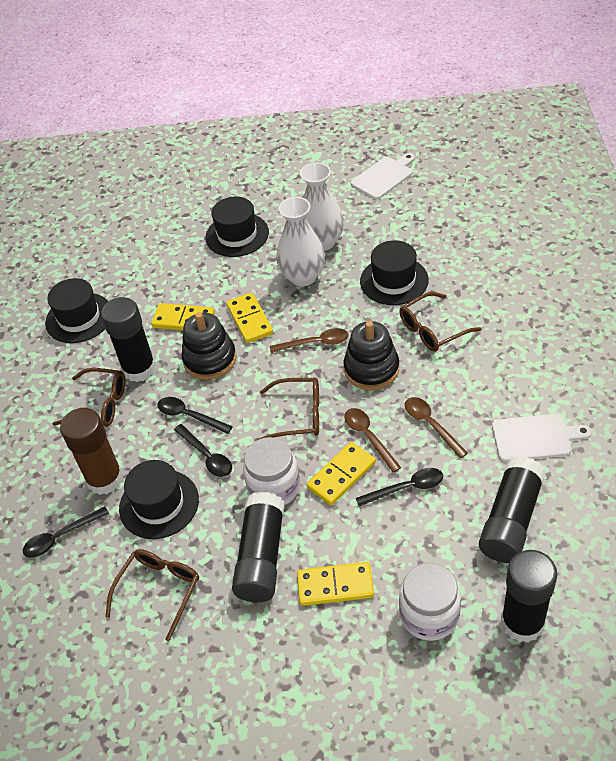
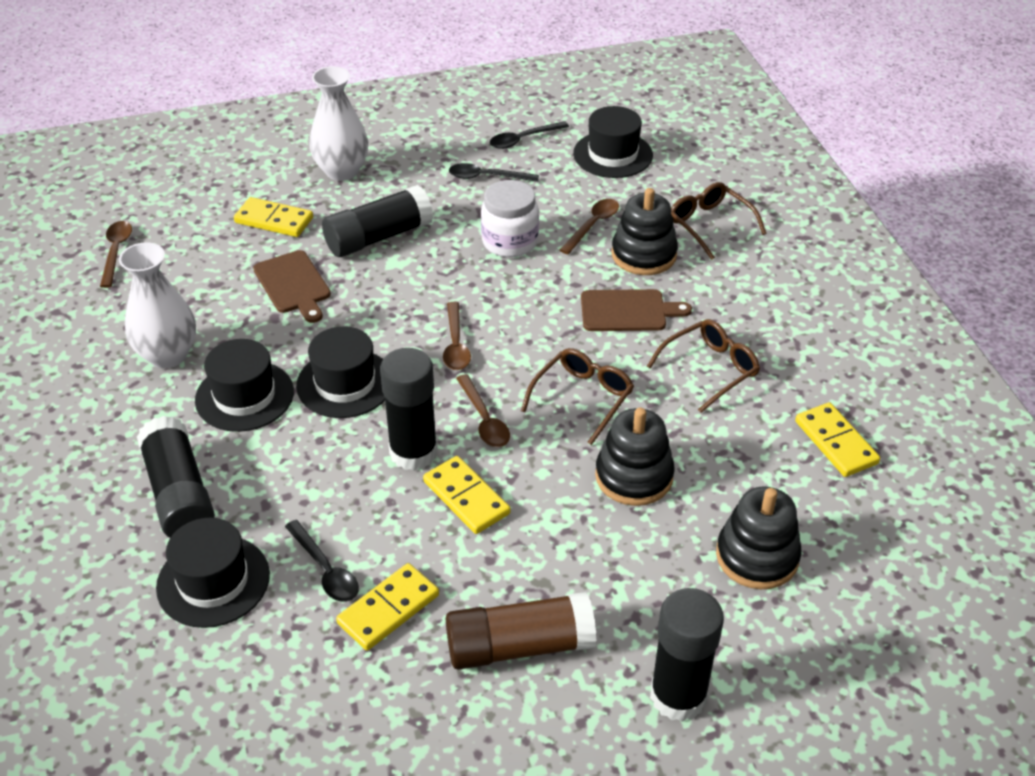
black spoon: 4 -> 3
black stacking toy: 2 -> 3
brown cutting board: 0 -> 2
brown glasses: 4 -> 3
brown spoon: 3 -> 4
white cutting board: 2 -> 0
white jar: 2 -> 1

